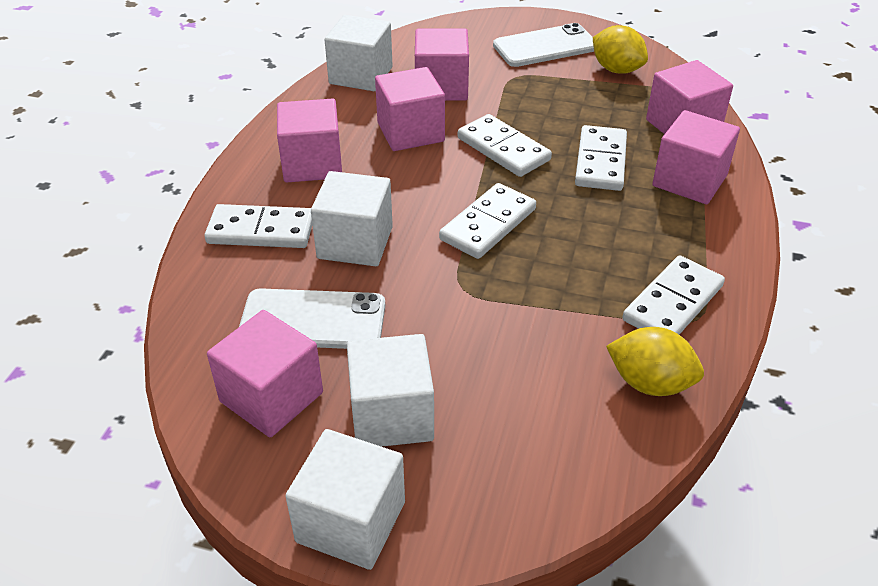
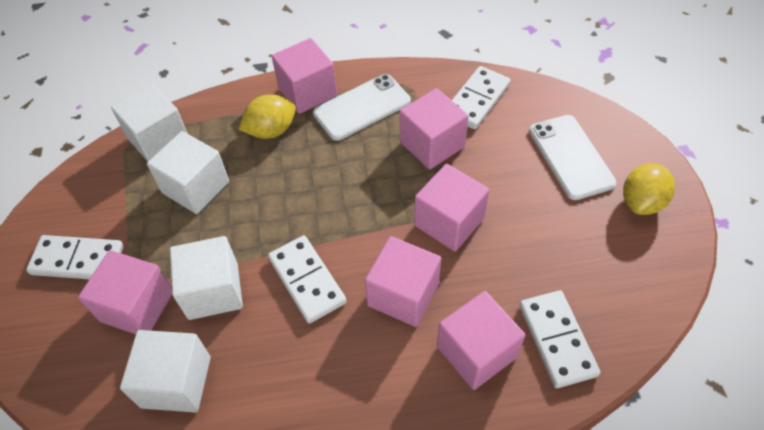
white domino: 5 -> 4

